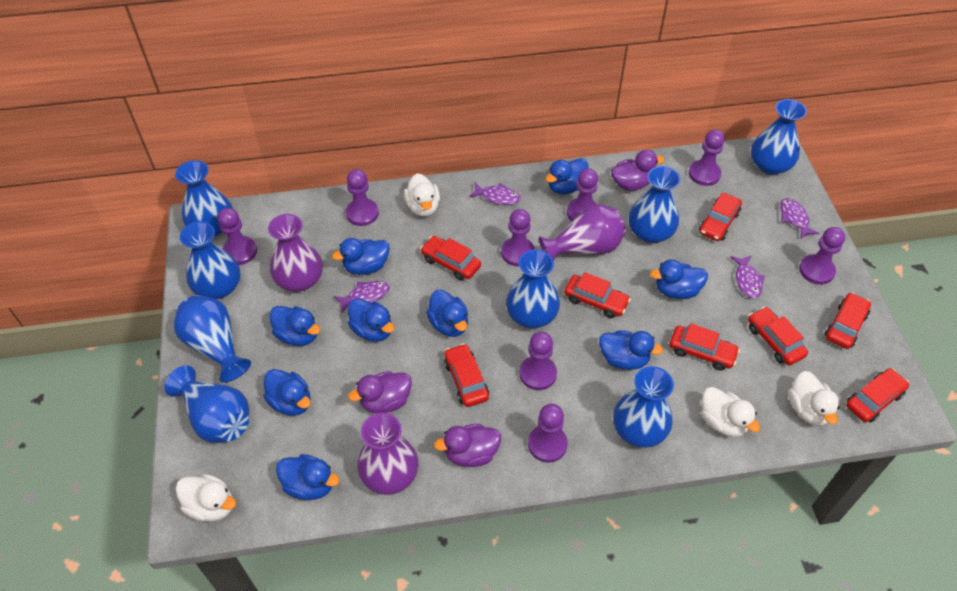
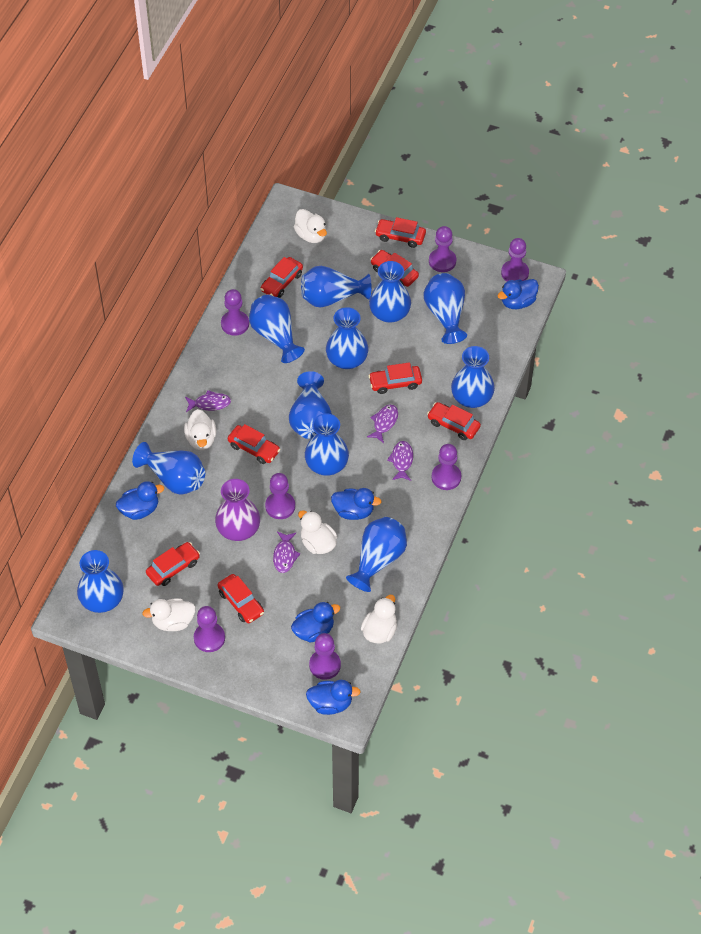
blue duck: 9 -> 5
blue vase: 8 -> 11
purple duck: 3 -> 0
purple pawn: 8 -> 7
purple vase: 3 -> 1
white duck: 4 -> 5

